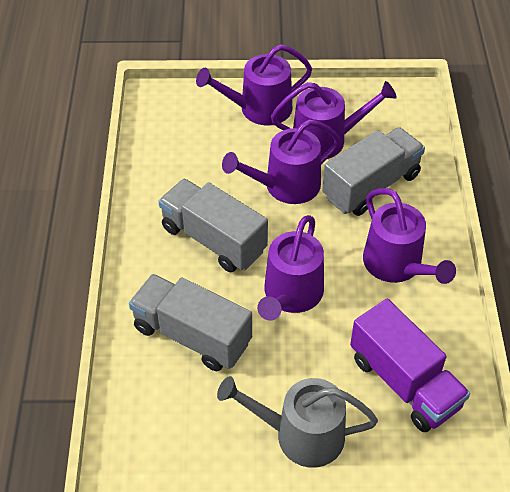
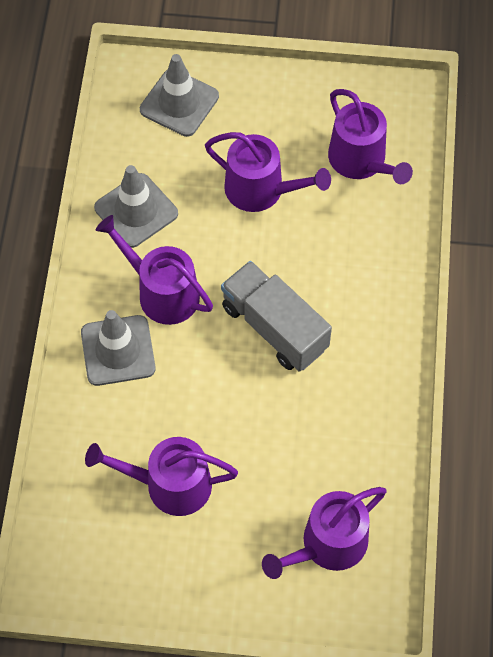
grey traffic cone: 0 -> 3
grey truck: 3 -> 1
grey watering can: 1 -> 0
purple truck: 1 -> 0

